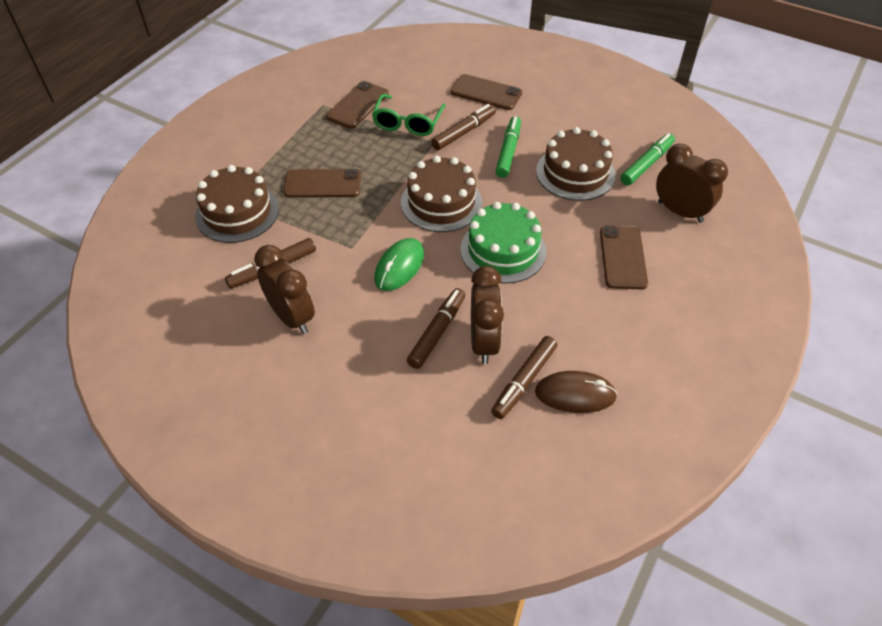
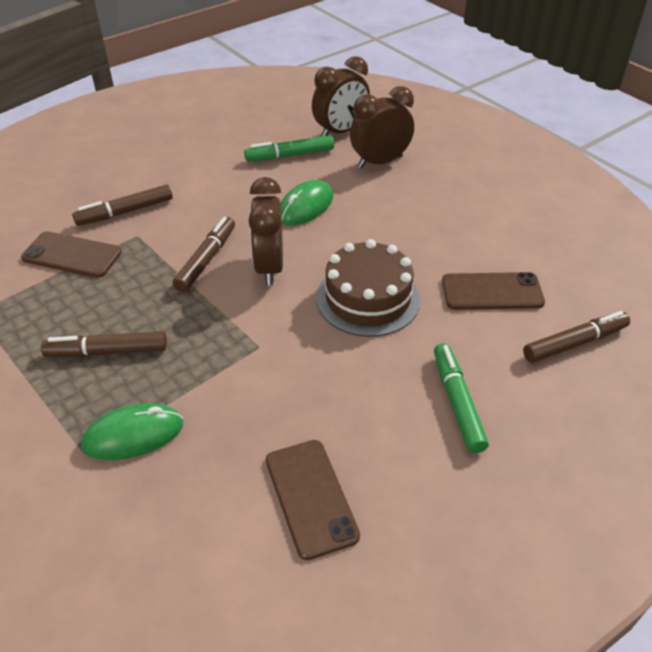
brown cake: 3 -> 1
brown mouse: 1 -> 0
brown phone: 4 -> 3
green cake: 1 -> 0
green glasses: 1 -> 0
green mouse: 1 -> 2

